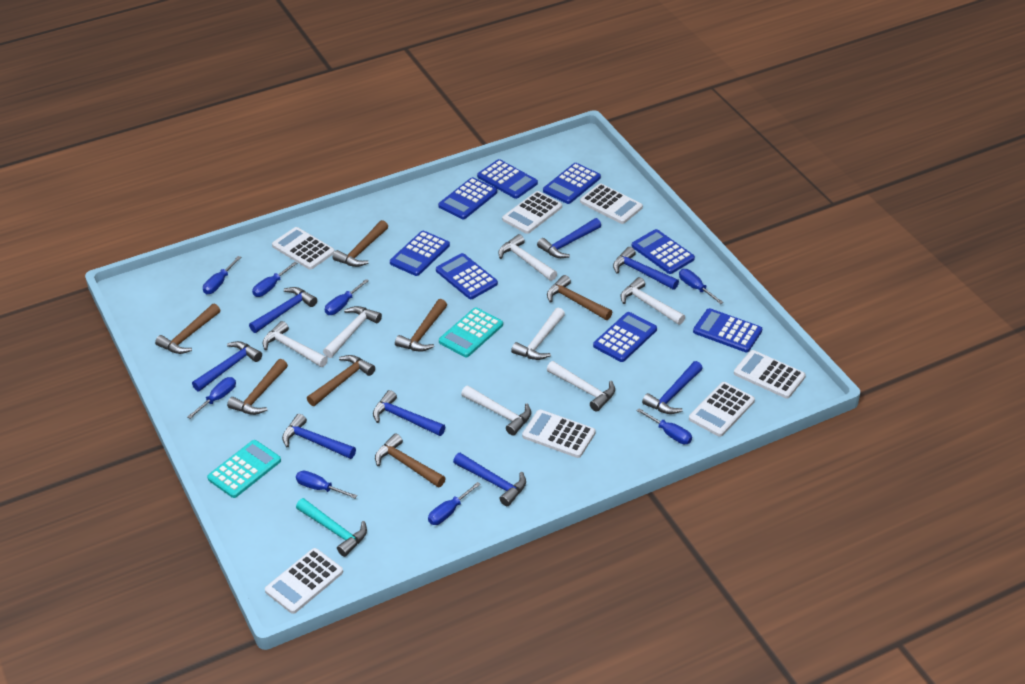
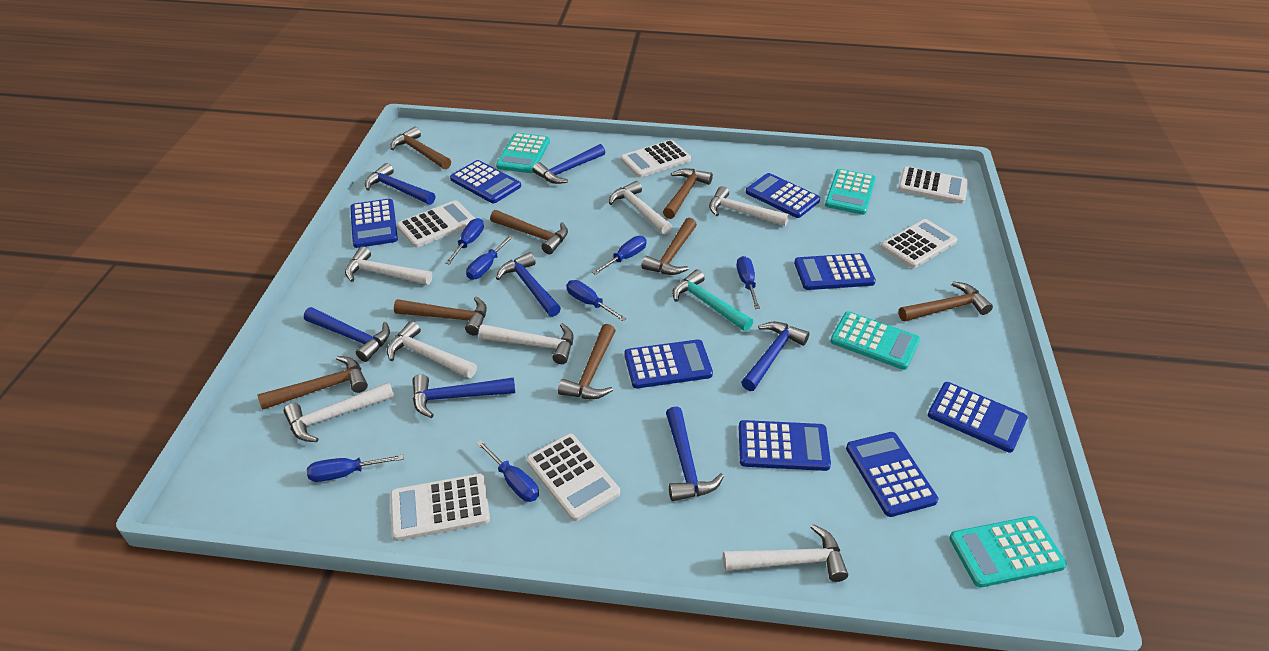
blue hammer: 8 -> 7
blue screwdriver: 8 -> 7
brown hammer: 7 -> 8
turquoise calculator: 2 -> 4
white calculator: 7 -> 6

